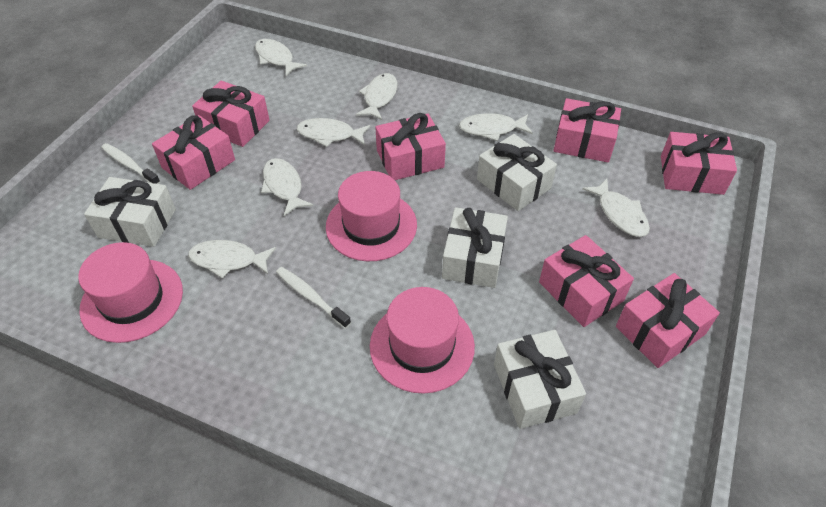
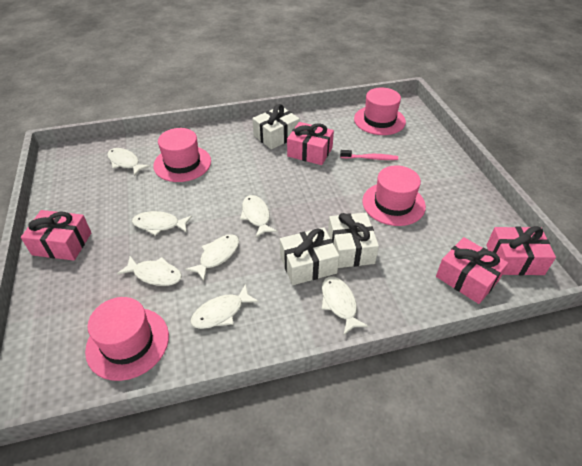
pink gift: 7 -> 4
pink hat: 3 -> 4
pink toothbrush: 0 -> 1
white gift: 4 -> 3
white toothbrush: 2 -> 0

